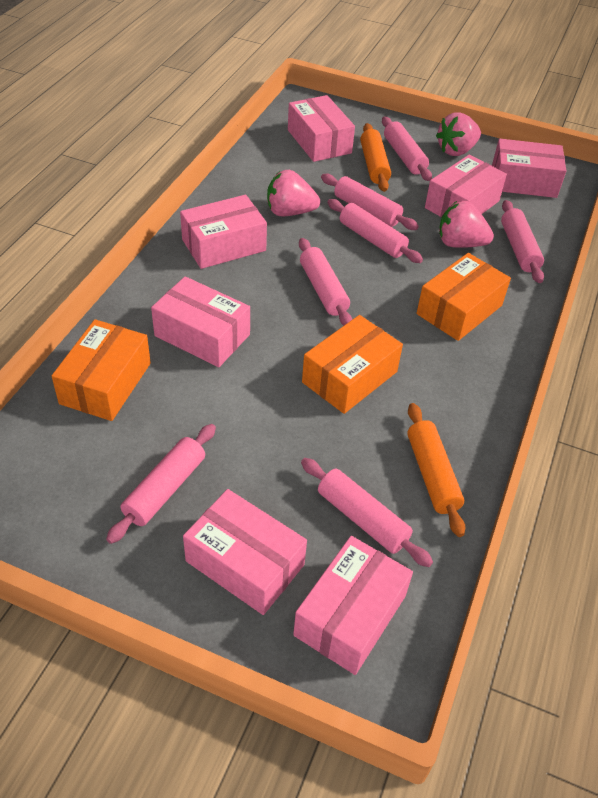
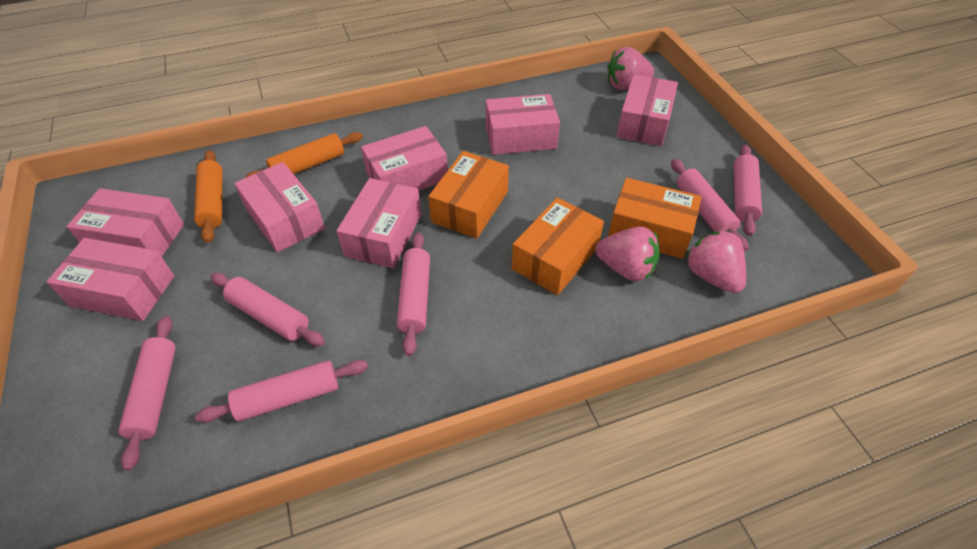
pink rolling pin: 7 -> 6

